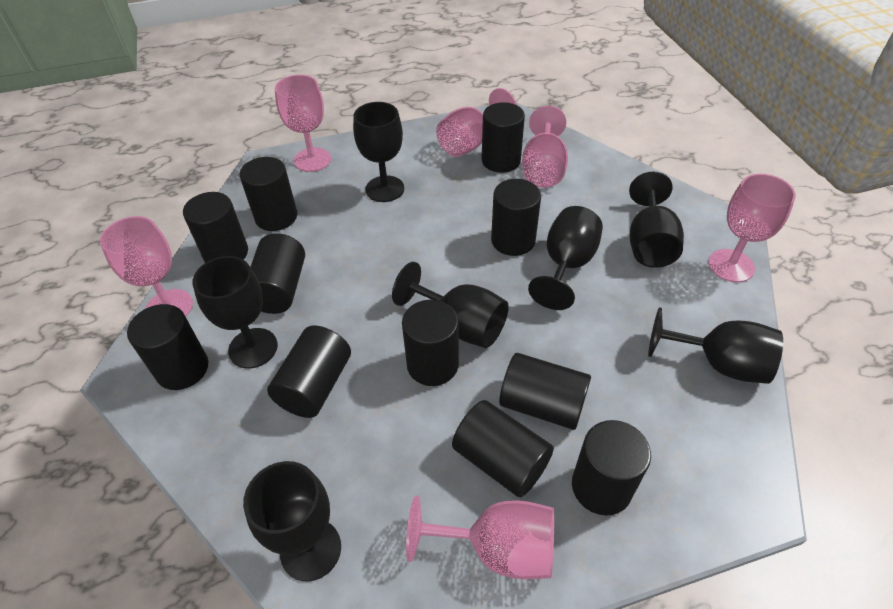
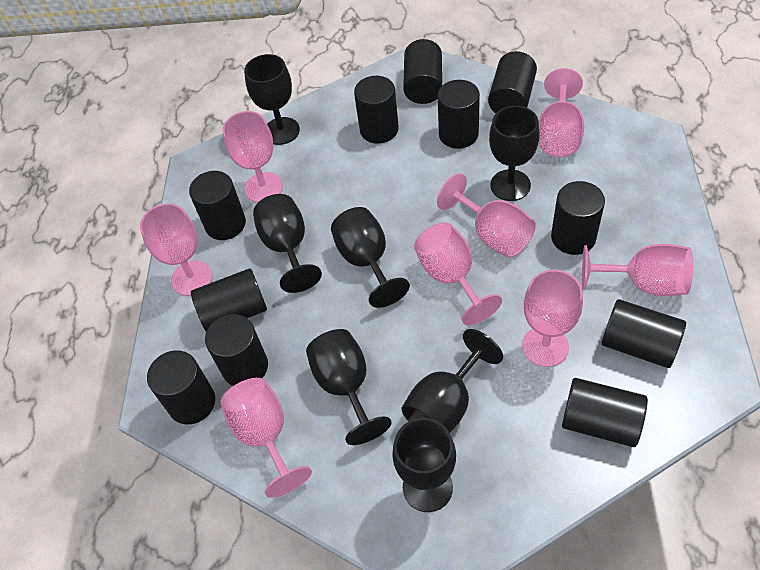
pink goblet: 6 -> 8

